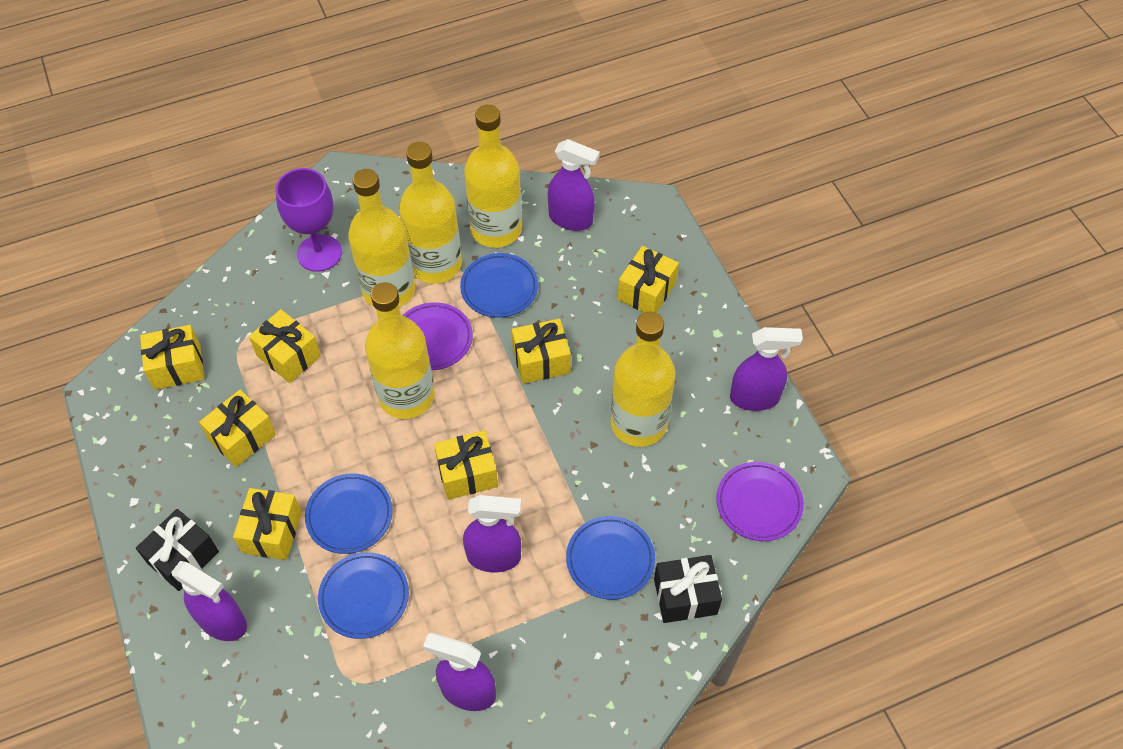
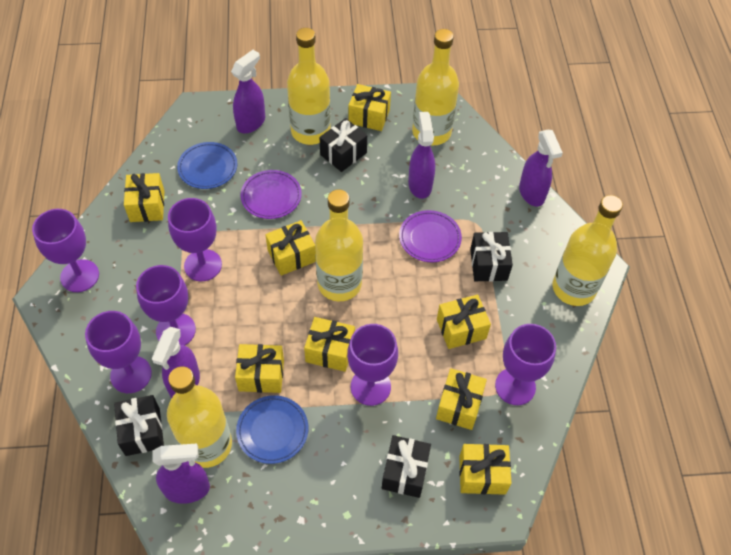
black gift: 2 -> 4
blue plate: 4 -> 2
purple goblet: 1 -> 6
yellow gift: 7 -> 8

